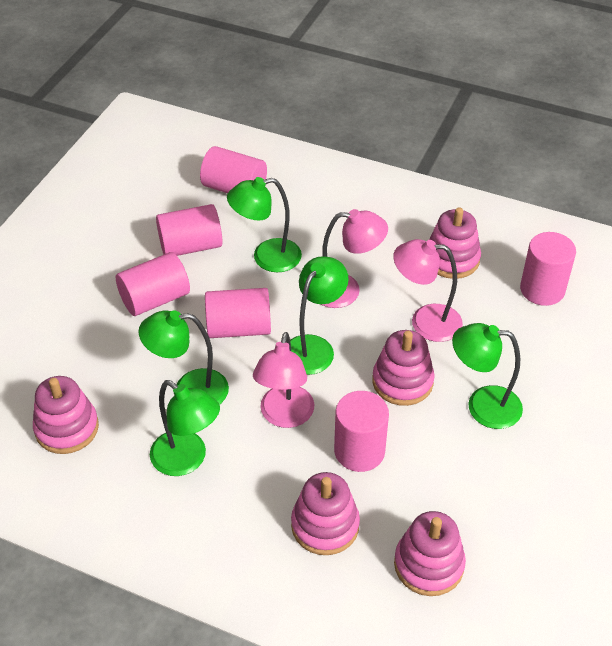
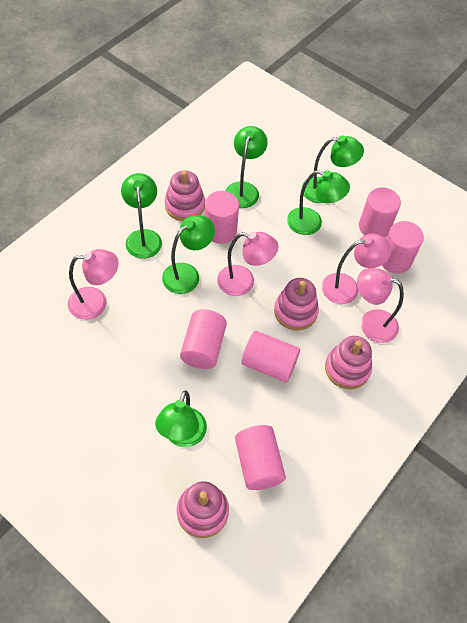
green lamp: 5 -> 6
pink lamp: 3 -> 4
pink stacking toy: 5 -> 4

